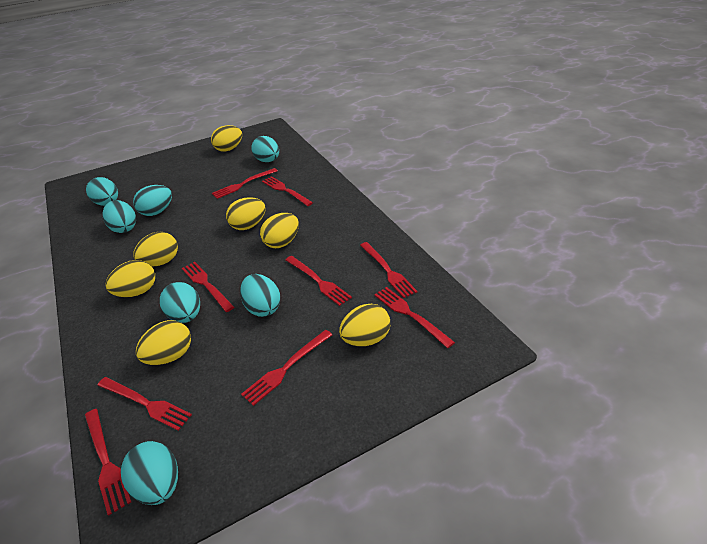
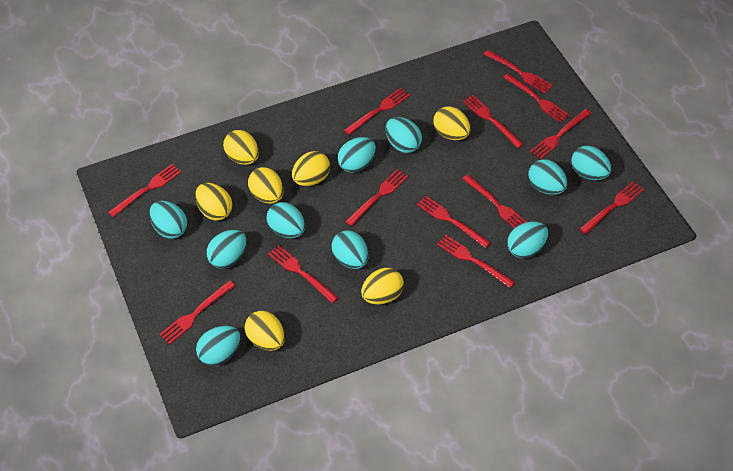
red fork: 9 -> 13
turquoise egg: 7 -> 10

